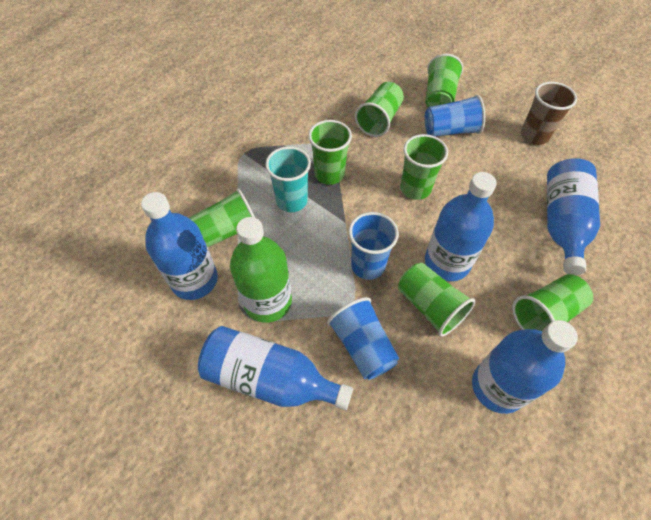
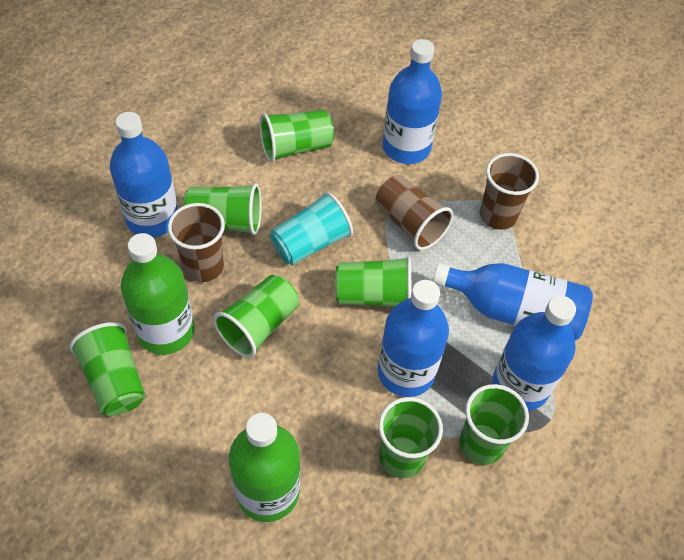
blue cup: 3 -> 0
brown cup: 1 -> 3
green bottle: 1 -> 2

